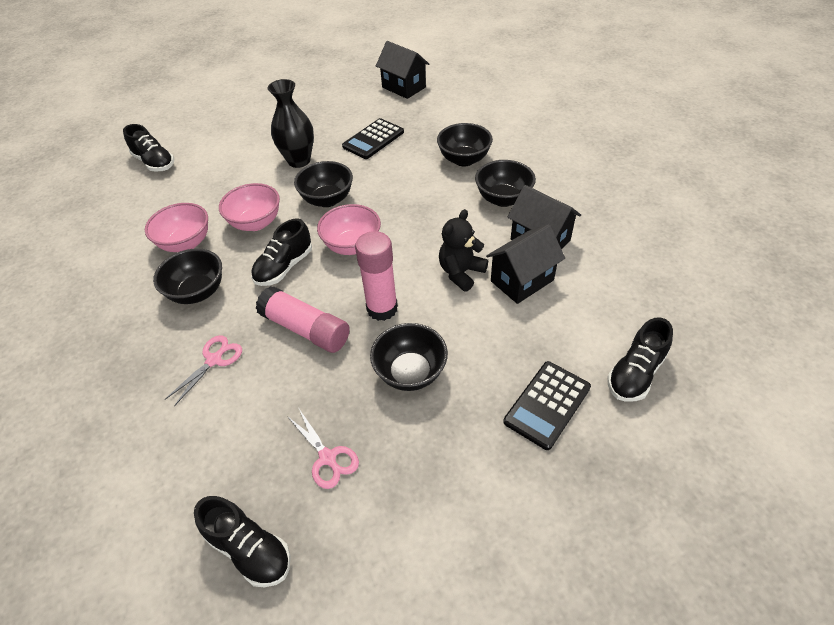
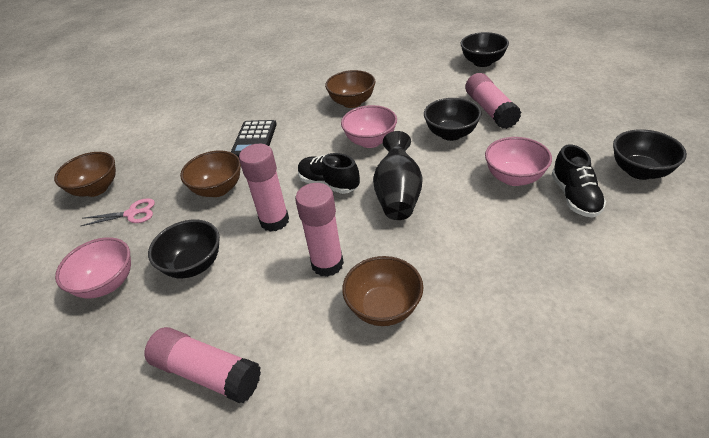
black bowl: 5 -> 4
black calculator: 2 -> 1
black house: 3 -> 0
black shoe: 4 -> 2
black teddy bear: 1 -> 0
brown bowl: 0 -> 4
pink glue stick: 2 -> 4
pink scissors: 2 -> 1

